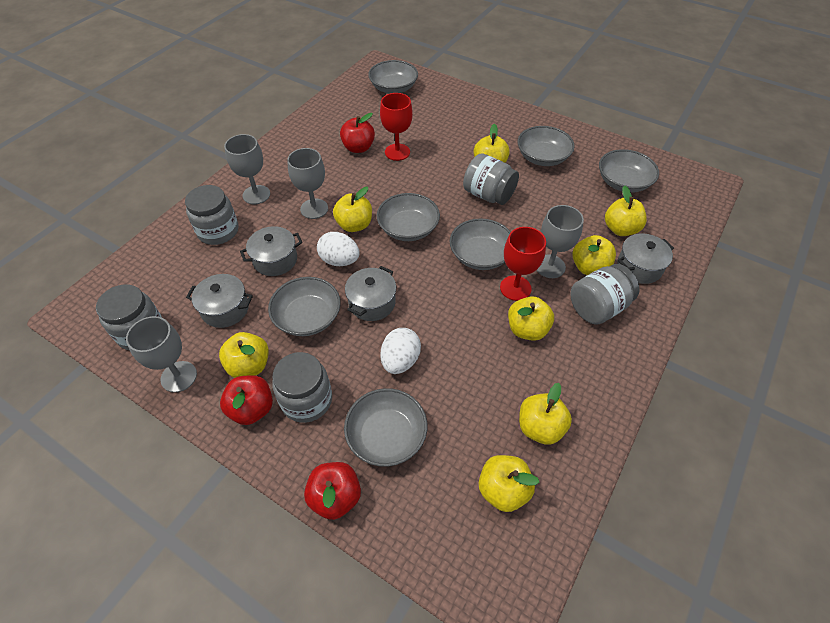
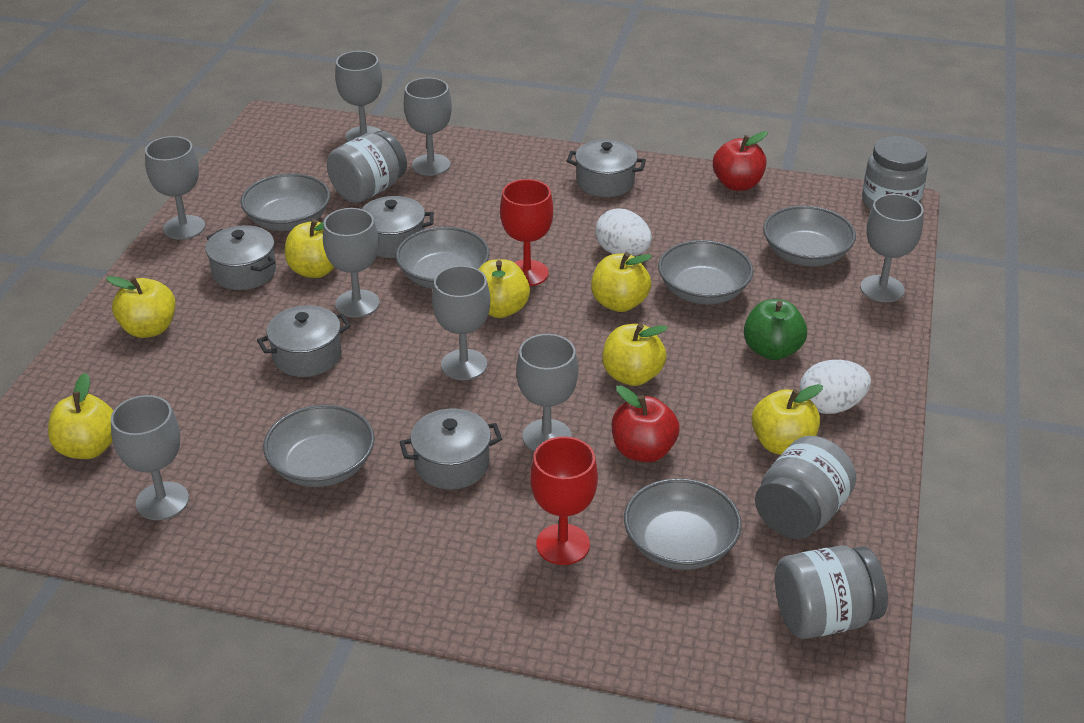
green apple: 0 -> 1
grey bowl: 7 -> 6
grey goblet: 4 -> 8
grey jar: 5 -> 4
grey pot: 4 -> 5
red apple: 3 -> 2
yellow apple: 8 -> 7

